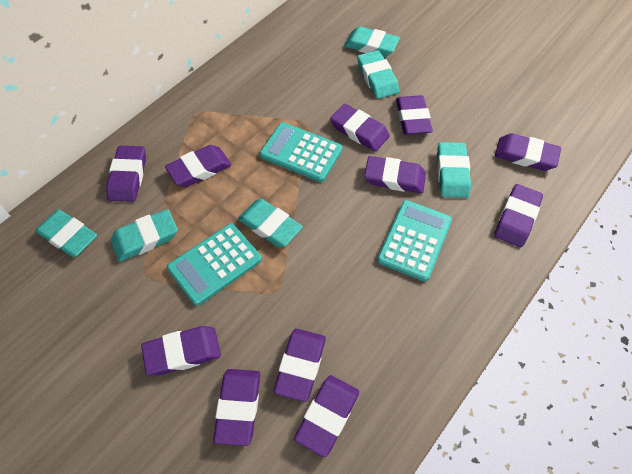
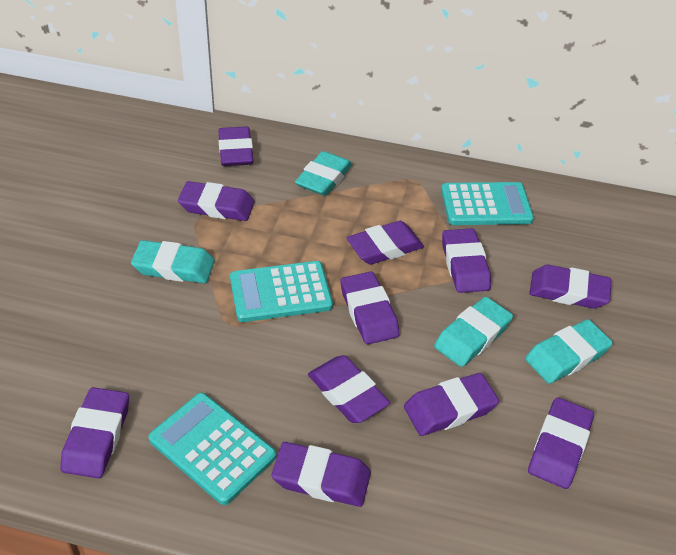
turquoise eraser: 6 -> 4

